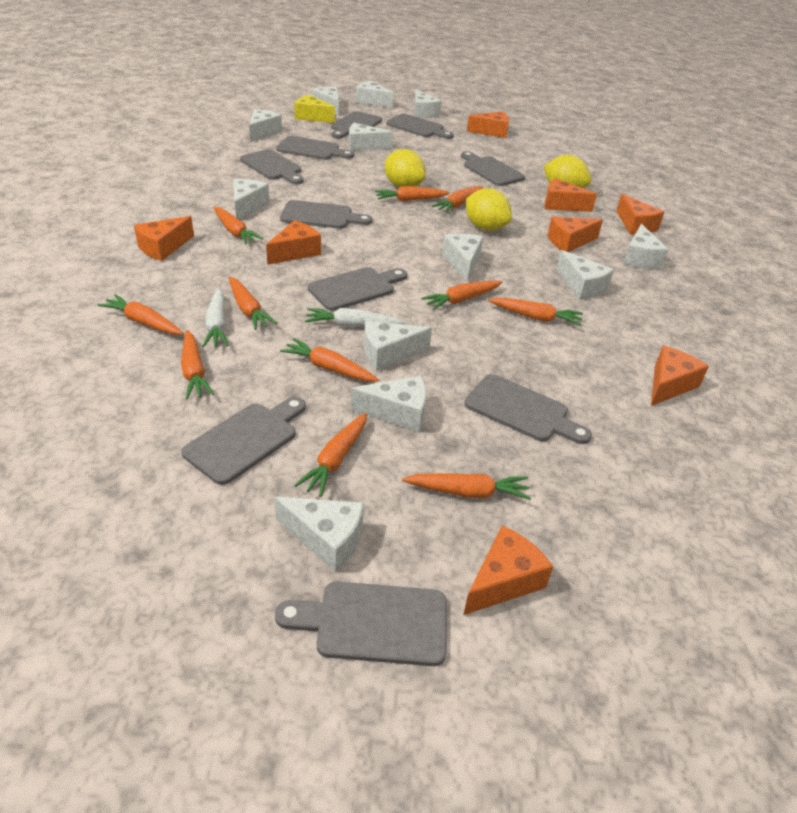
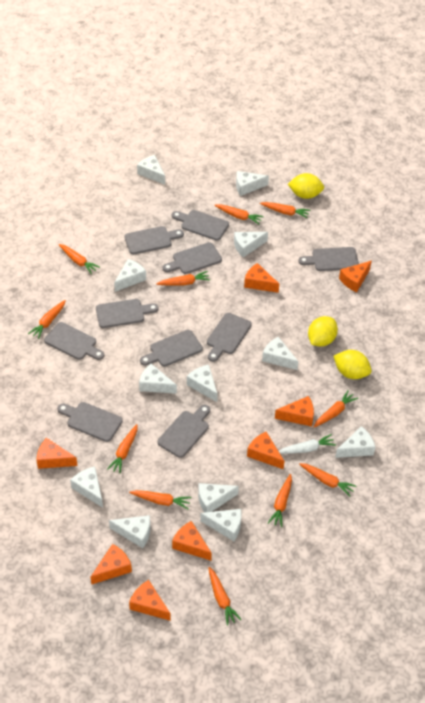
white carrot: 2 -> 1
yellow cheese: 1 -> 0

